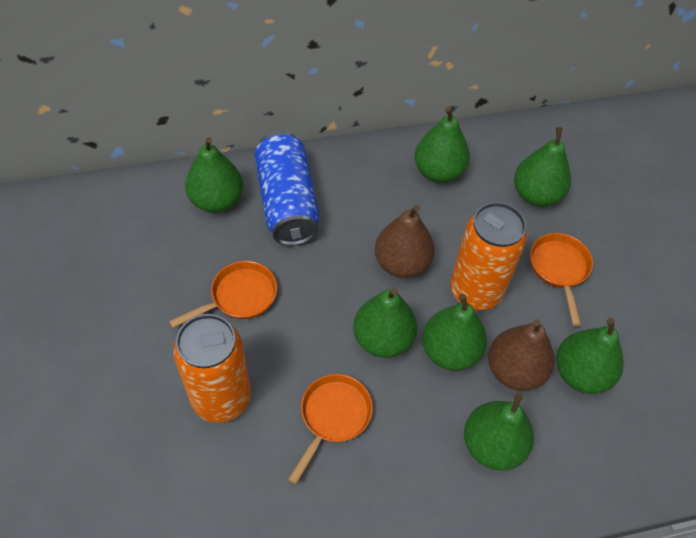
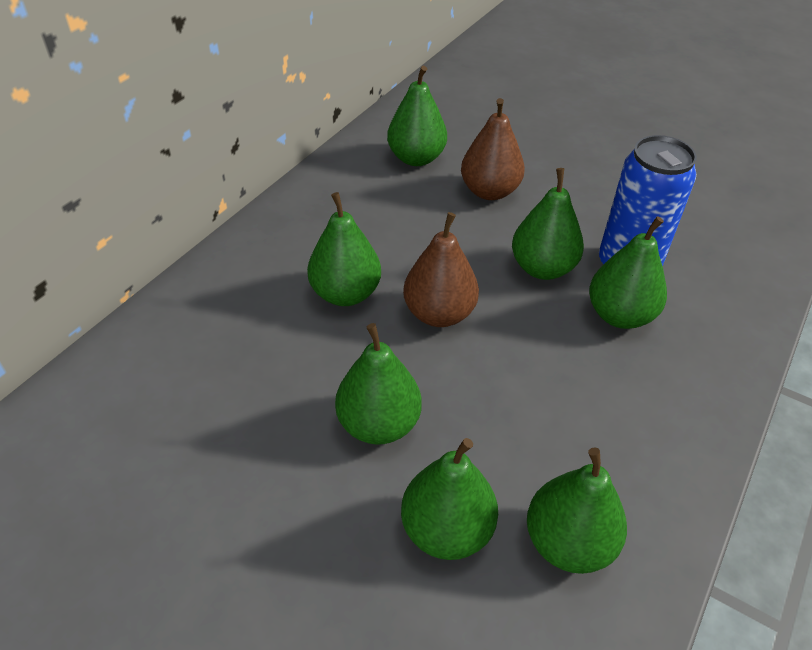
orange can: 2 -> 0
orange pan: 3 -> 0

